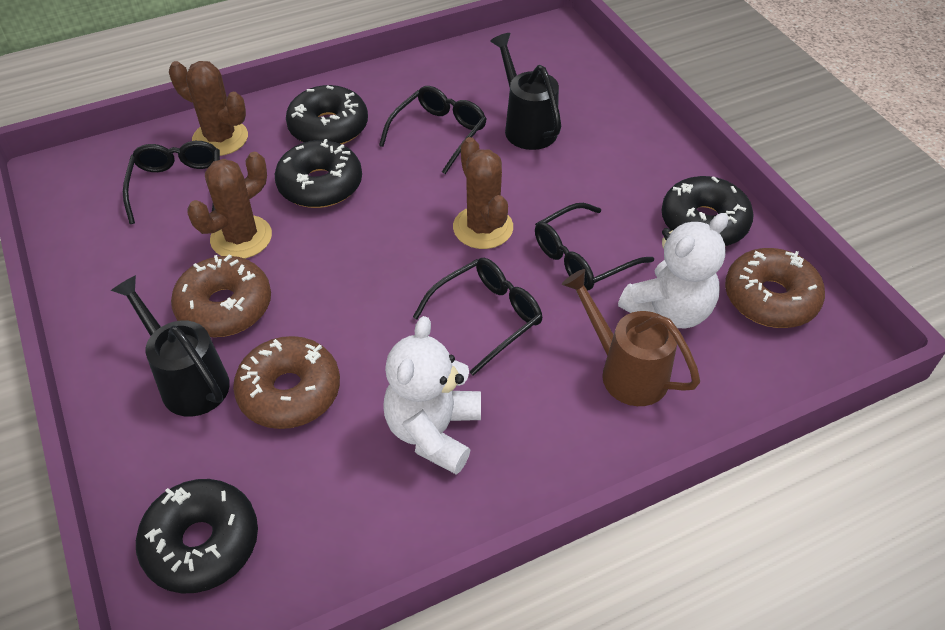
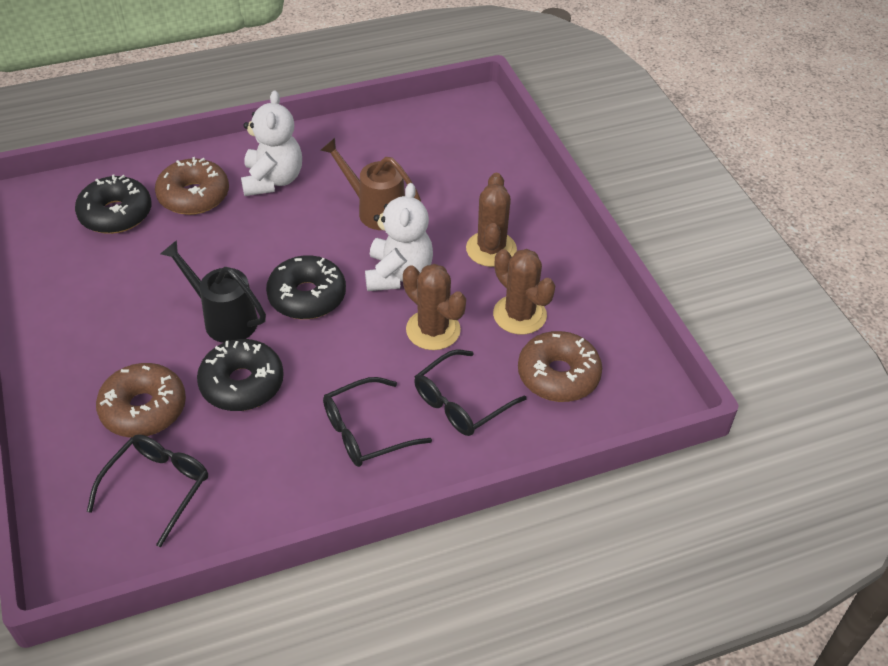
black donut: 4 -> 3
black glasses: 4 -> 3
black watering can: 2 -> 1

